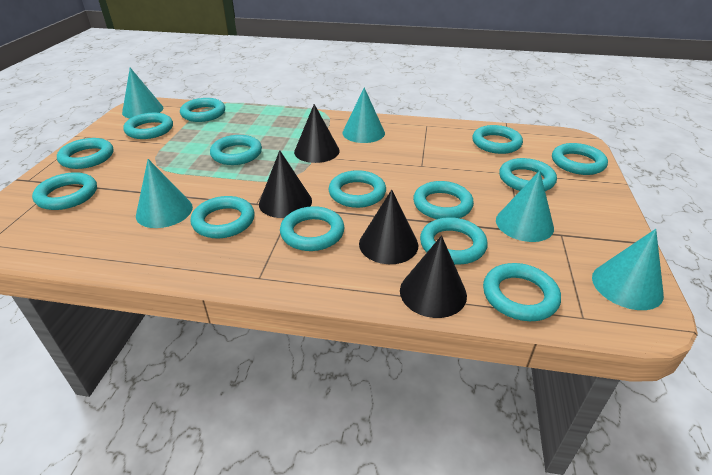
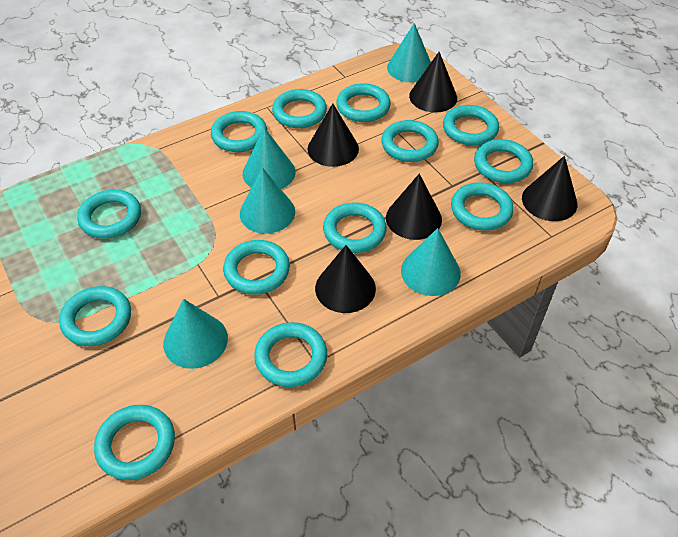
black cone: 4 -> 5
turquoise ring: 14 -> 13

